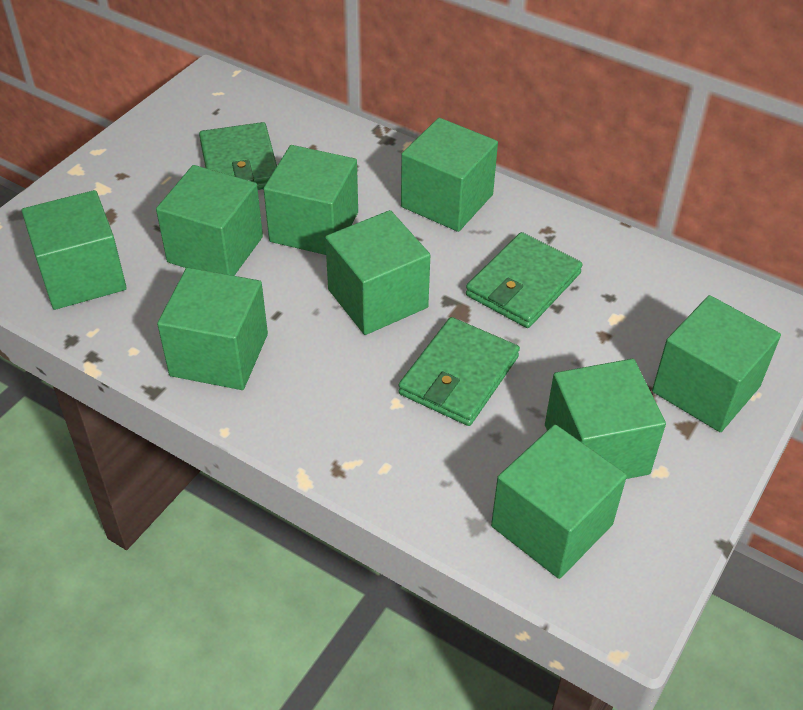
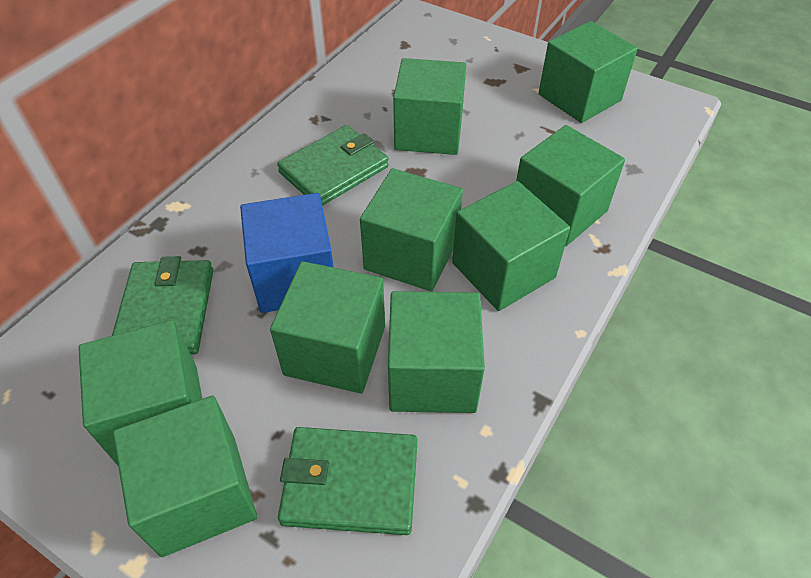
blue cube: 0 -> 1

